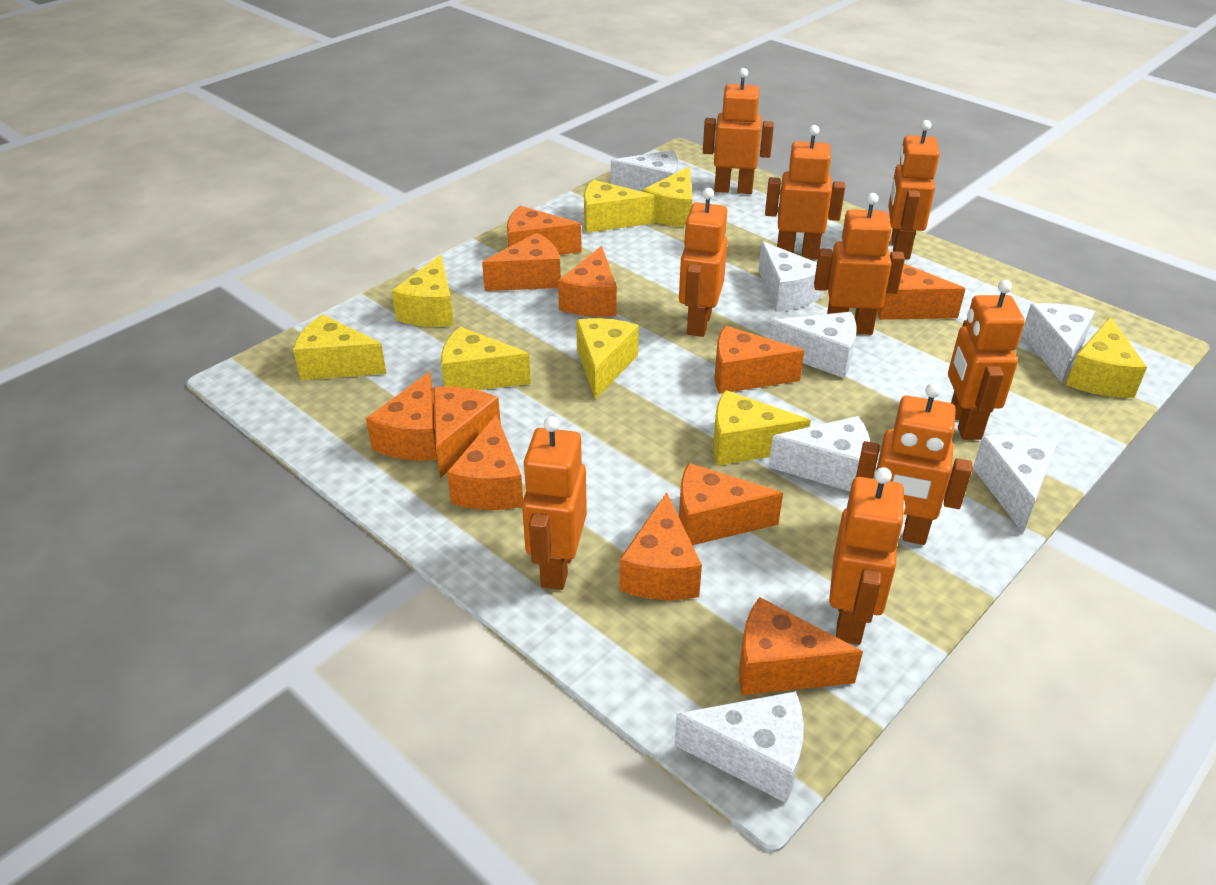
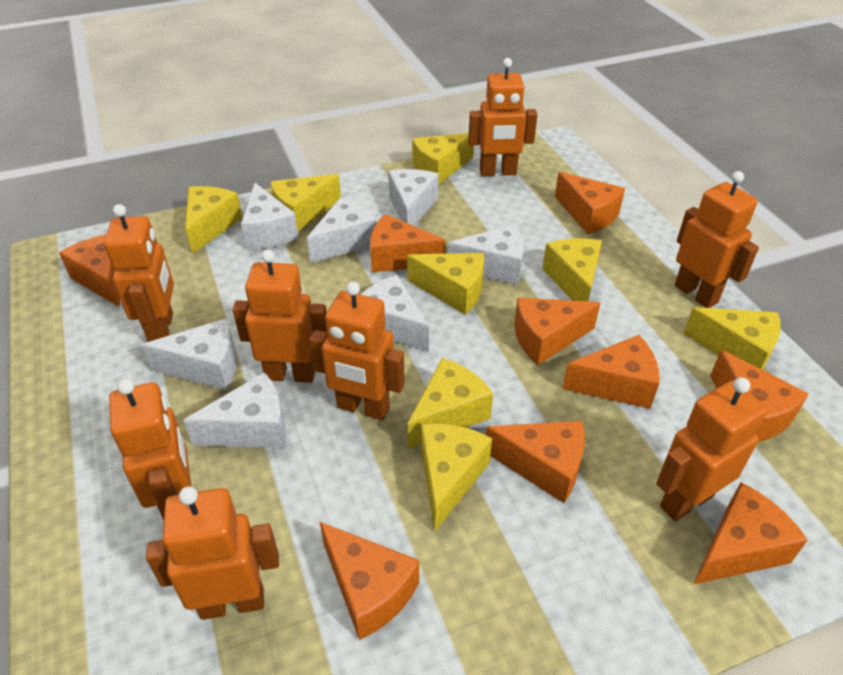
orange cheese: 11 -> 9
orange robot: 9 -> 8

